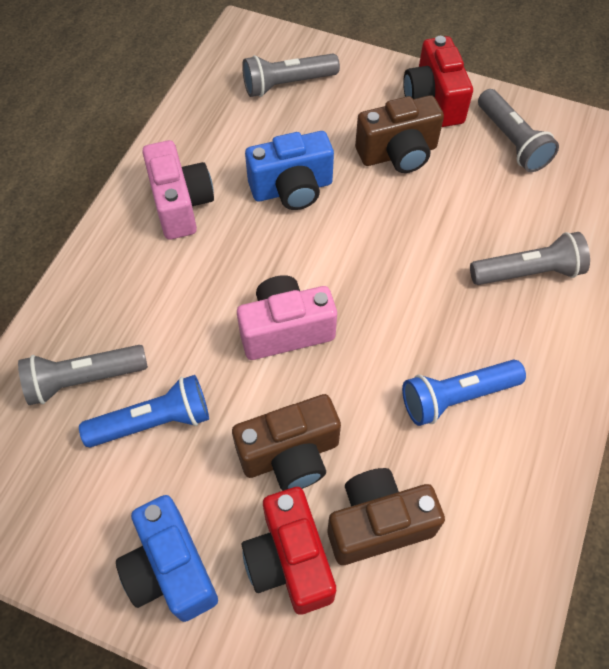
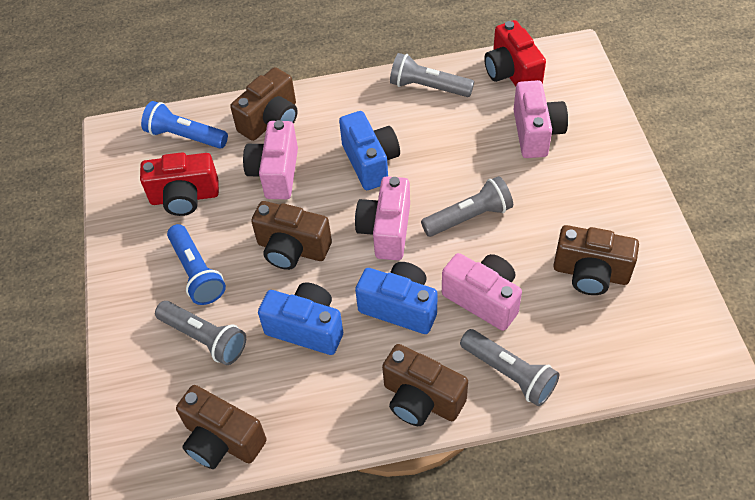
blue camera: 2 -> 3
brown camera: 3 -> 5
pink camera: 2 -> 4

